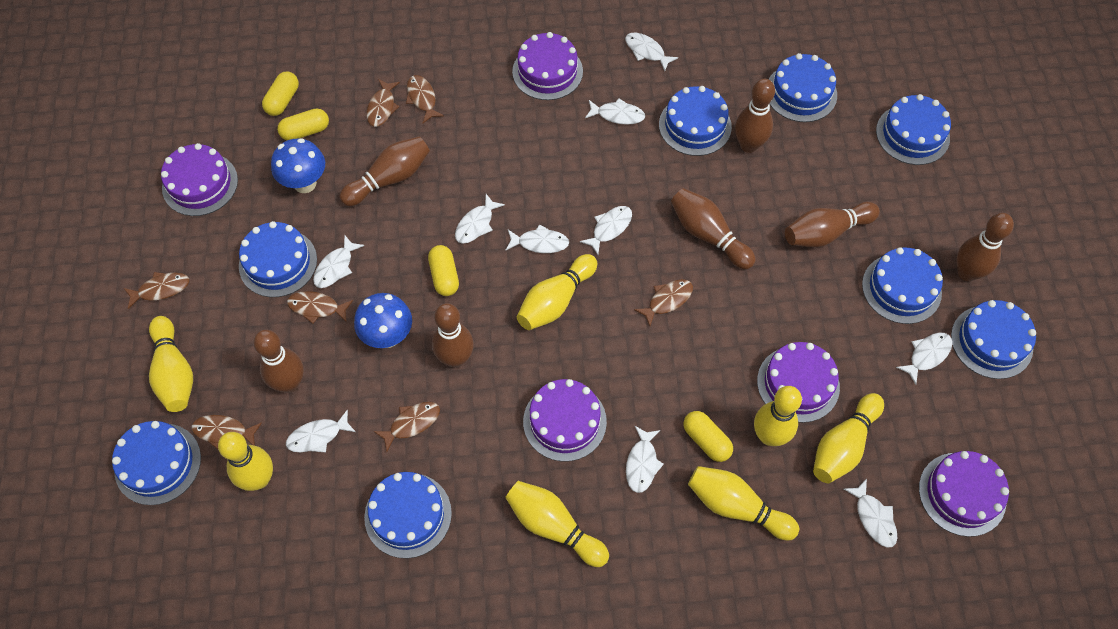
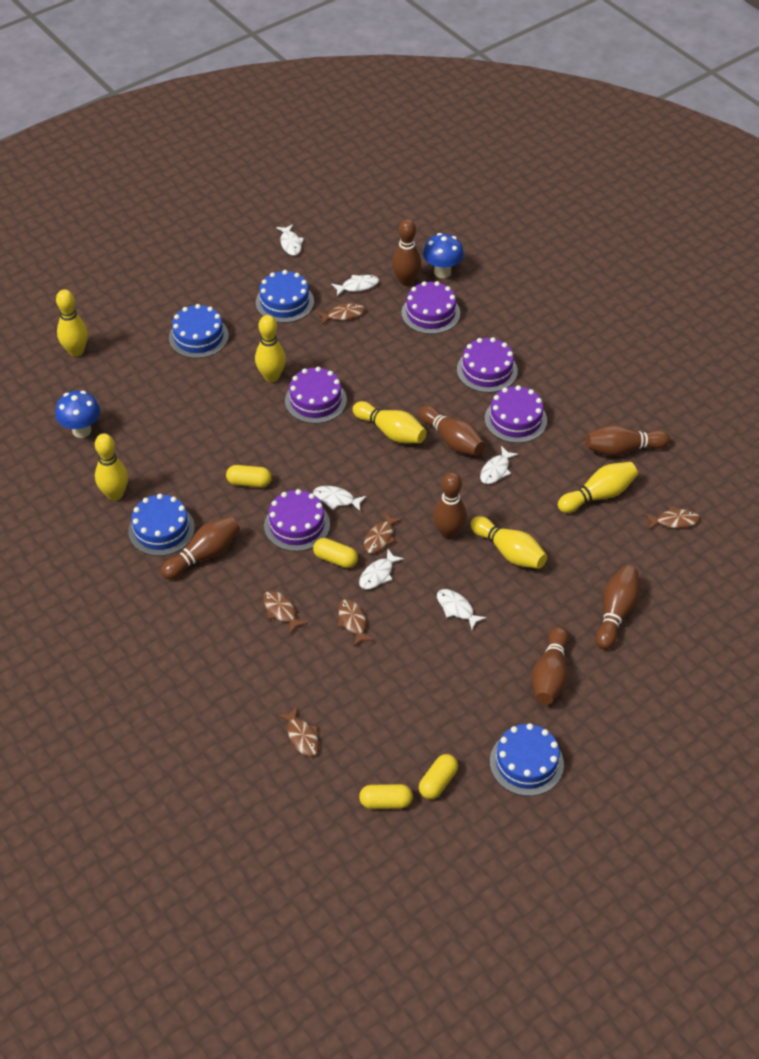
blue cake: 8 -> 4
brown fish: 7 -> 6
white fish: 10 -> 6
yellow bowling pin: 7 -> 6

